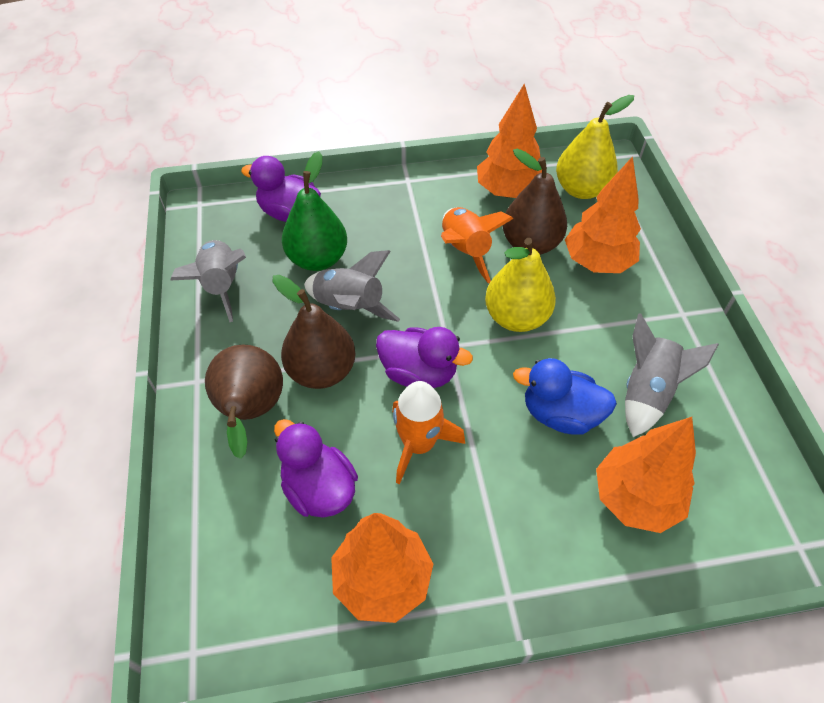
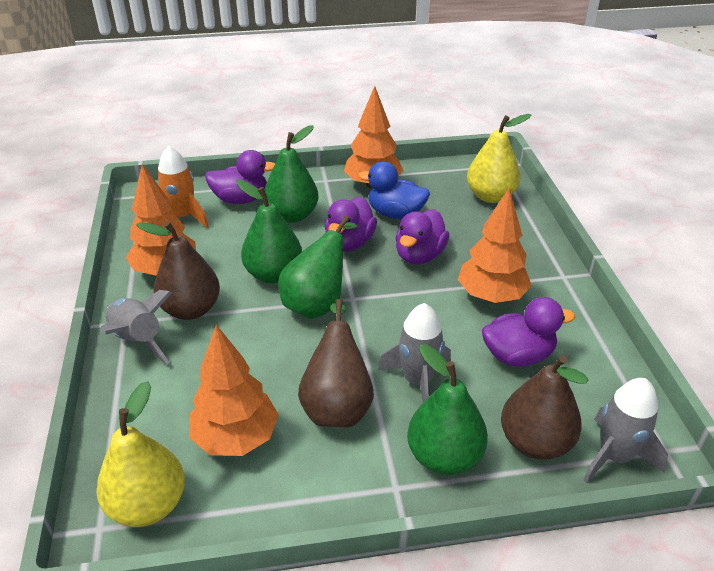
green pear: 1 -> 4
orange rocket: 2 -> 1
purple duck: 3 -> 4

